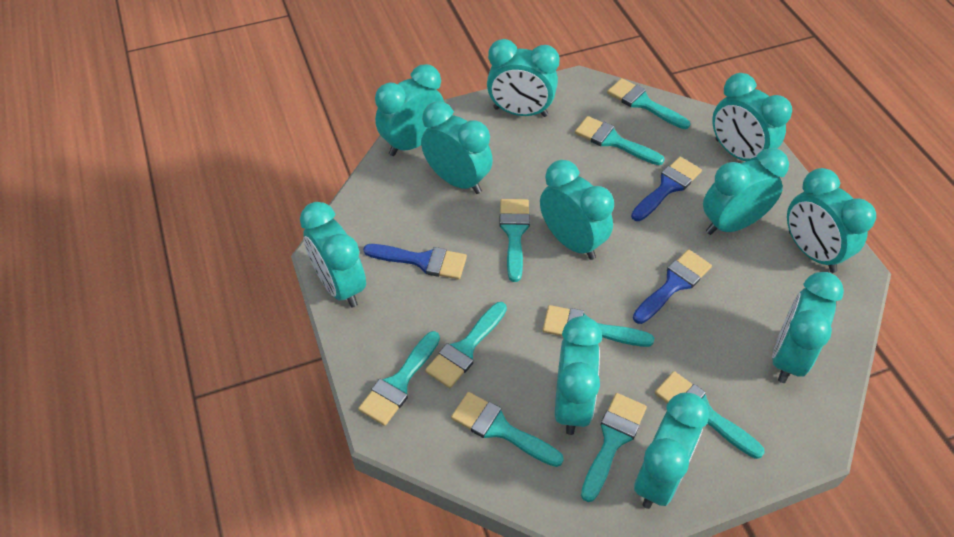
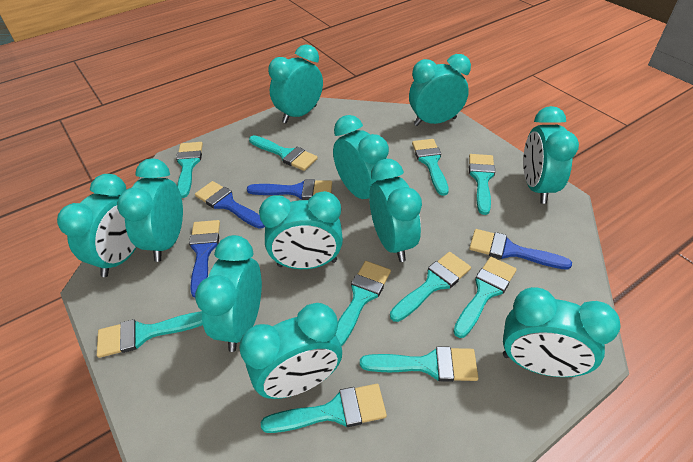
blue brush: 3 -> 4
turquoise brush: 9 -> 10

